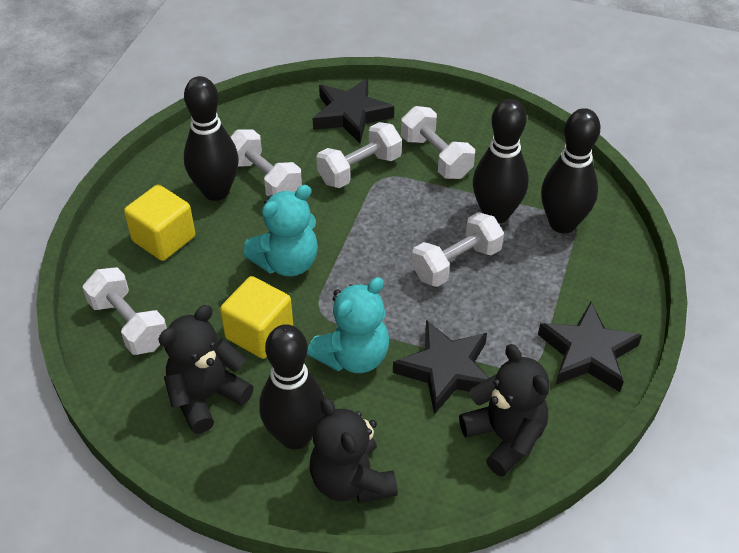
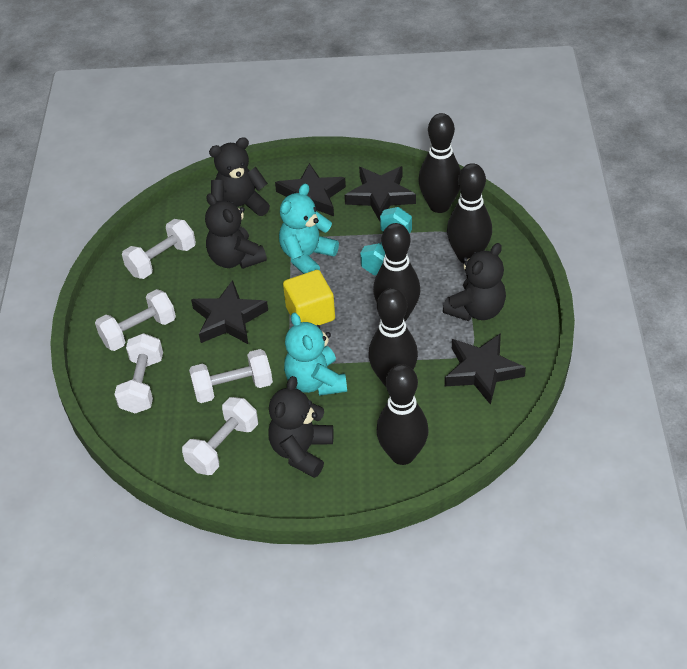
black bowling pin: 4 -> 5
black star: 3 -> 4
black teddy bear: 3 -> 4
turquoise dumbbell: 0 -> 1
yellow cube: 2 -> 1

